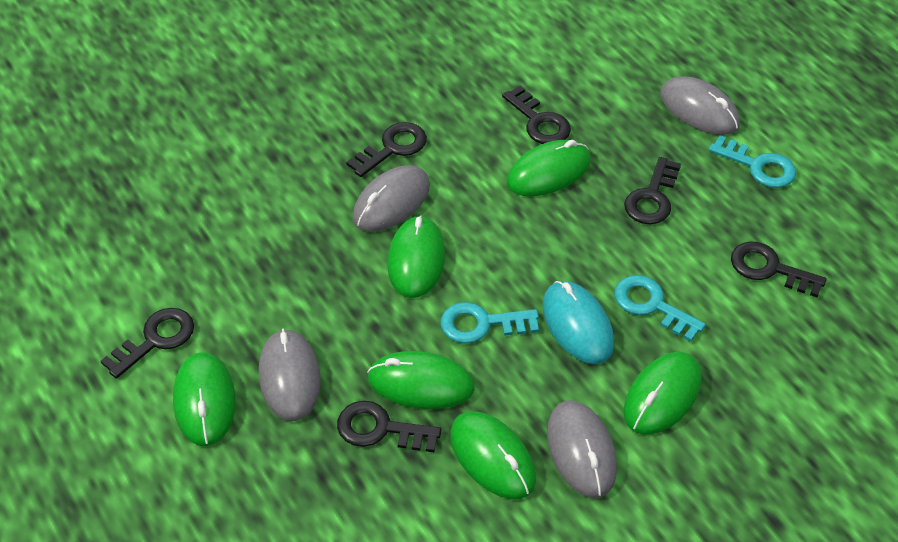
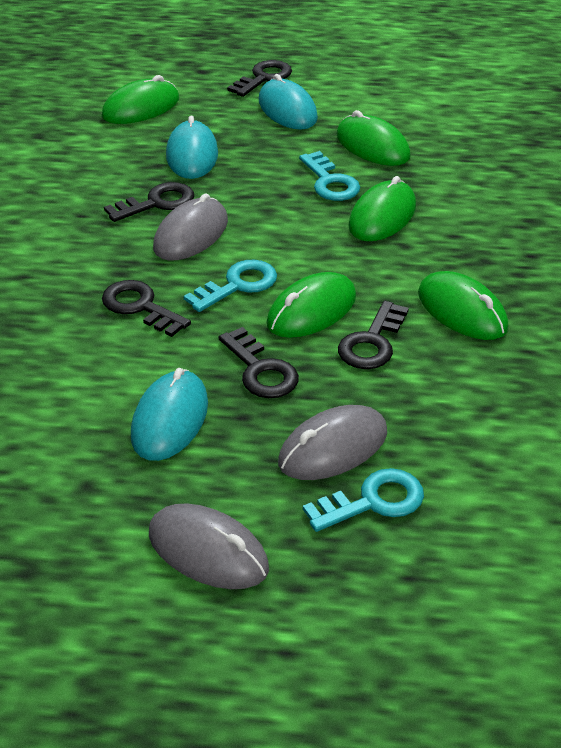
black key: 6 -> 5
green mouse: 6 -> 5
grey mouse: 4 -> 3
turquoise mouse: 1 -> 3

